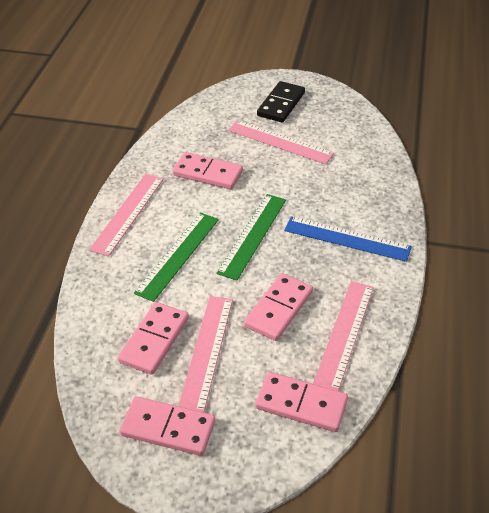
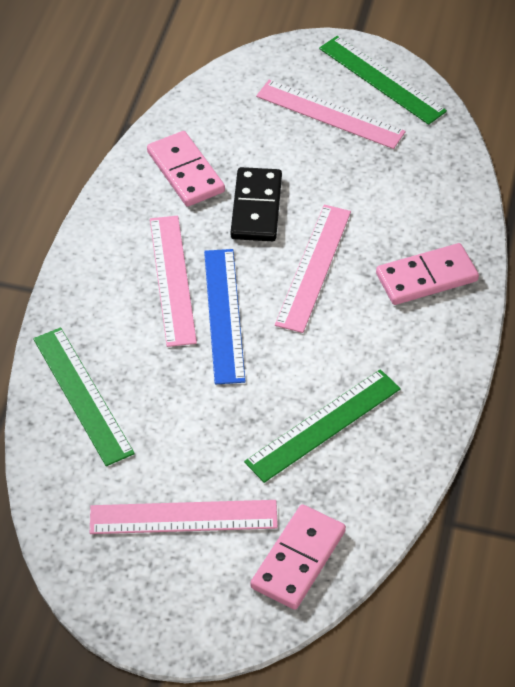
green ruler: 2 -> 3
pink domino: 5 -> 3

